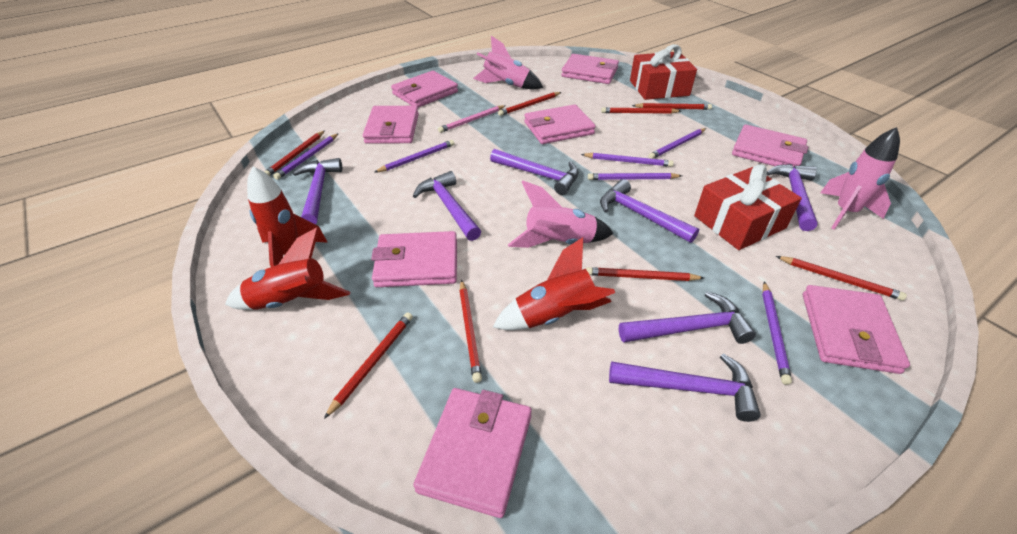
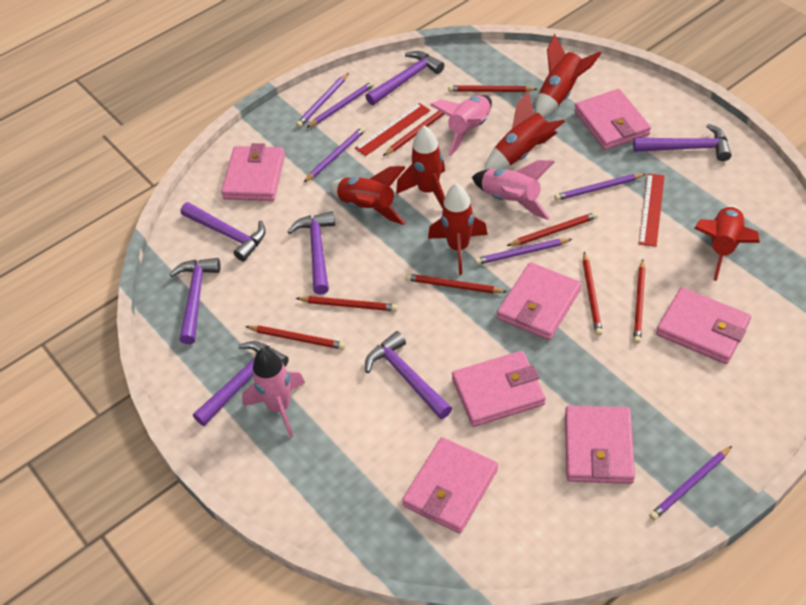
pink pencil: 1 -> 0
pink wallet: 8 -> 7
red gift: 2 -> 0
red rocket: 3 -> 6
red ruler: 0 -> 2

